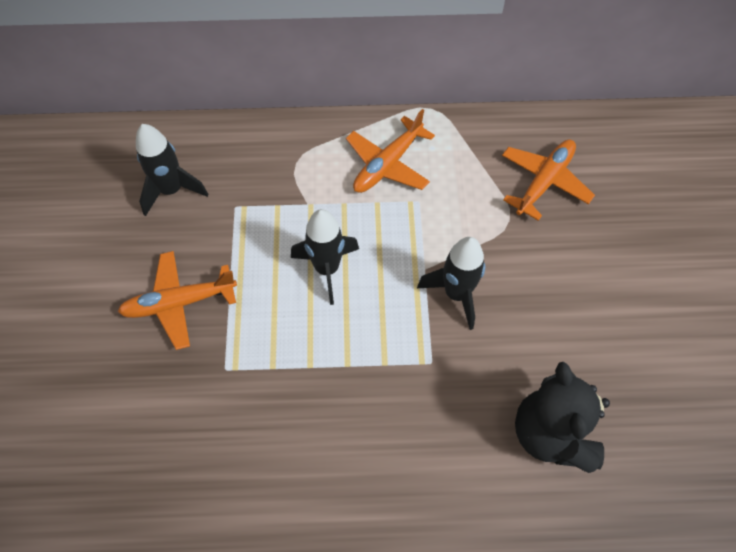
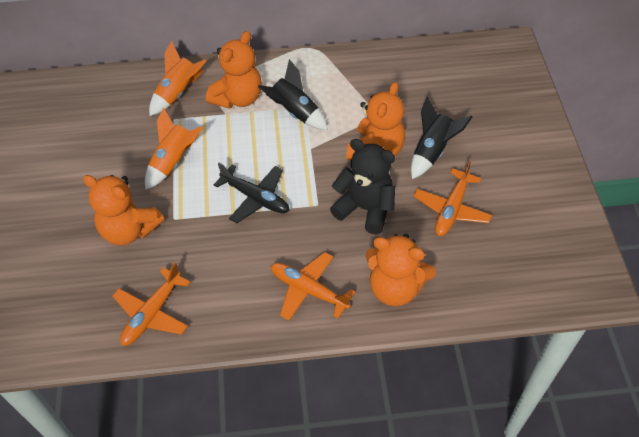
black plane: 0 -> 1
black rocket: 3 -> 2
orange rocket: 0 -> 2
orange teddy bear: 0 -> 4

